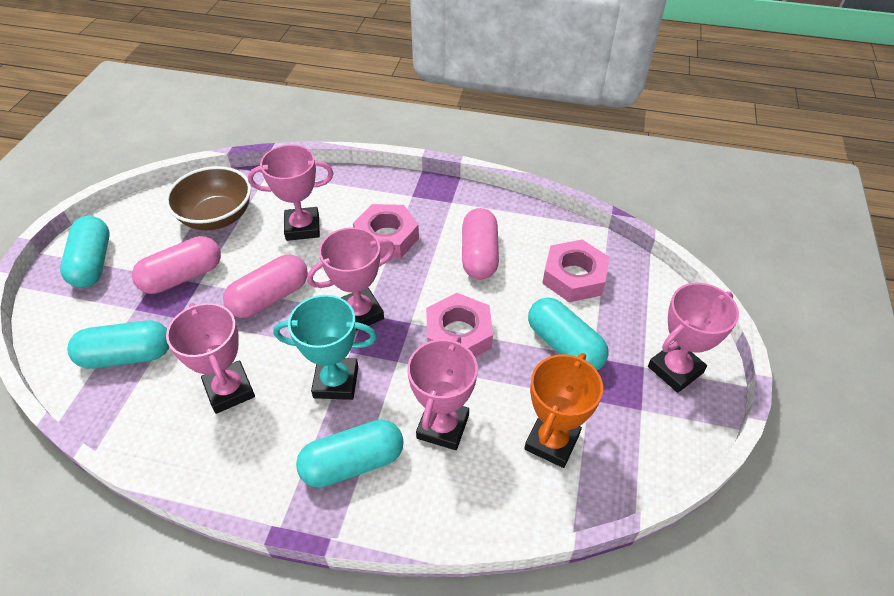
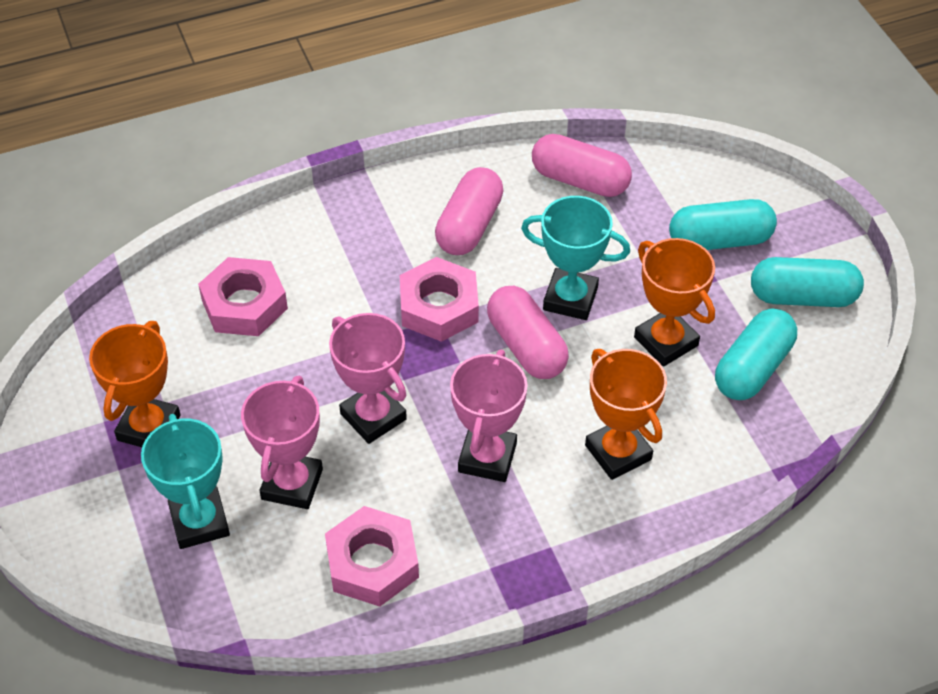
brown bowl: 1 -> 0
orange trophy: 1 -> 3
pink trophy: 5 -> 3
turquoise capsule: 4 -> 3
turquoise trophy: 1 -> 2

